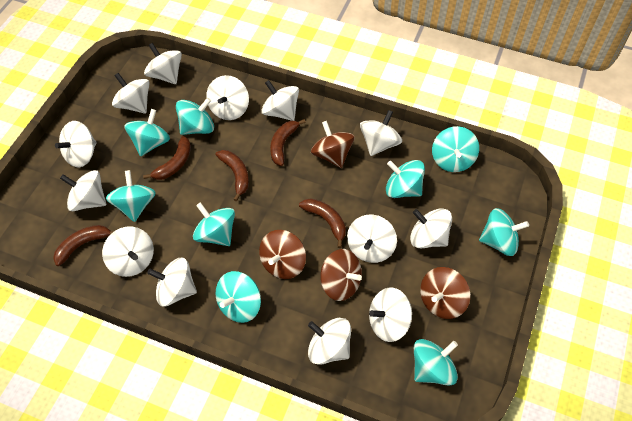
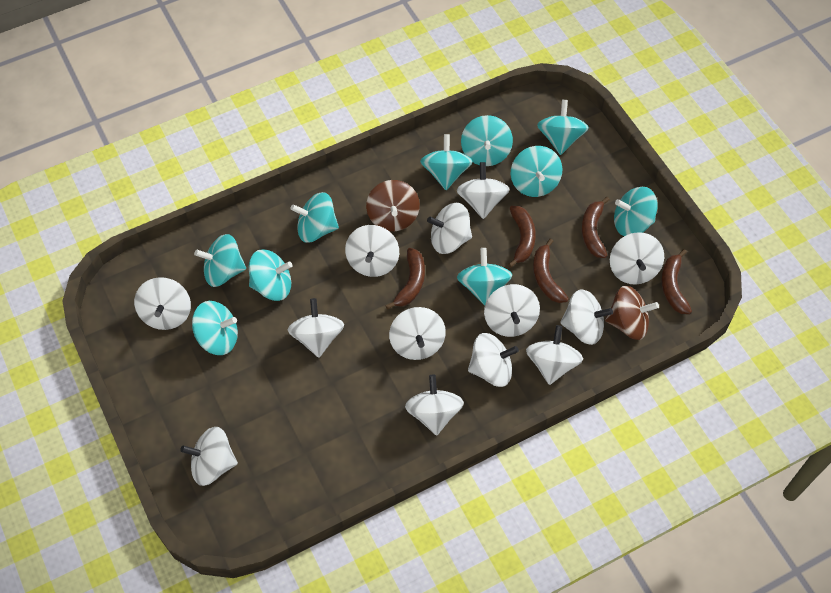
brown spinning top: 4 -> 2
turquoise spinning top: 9 -> 10

